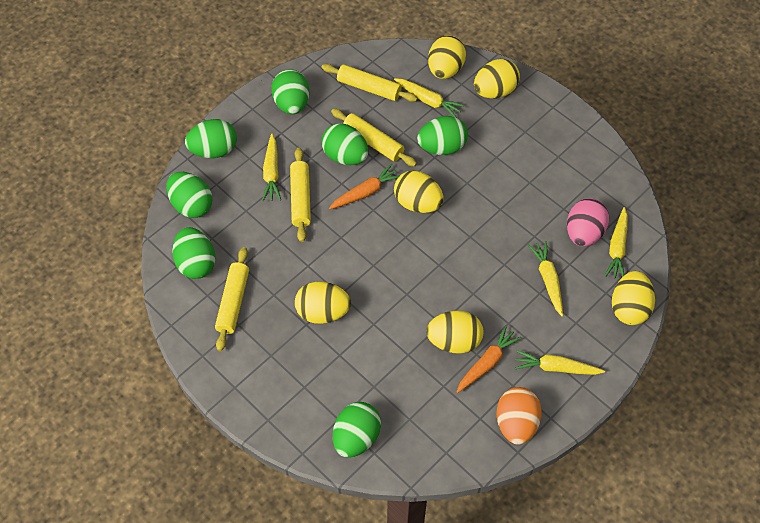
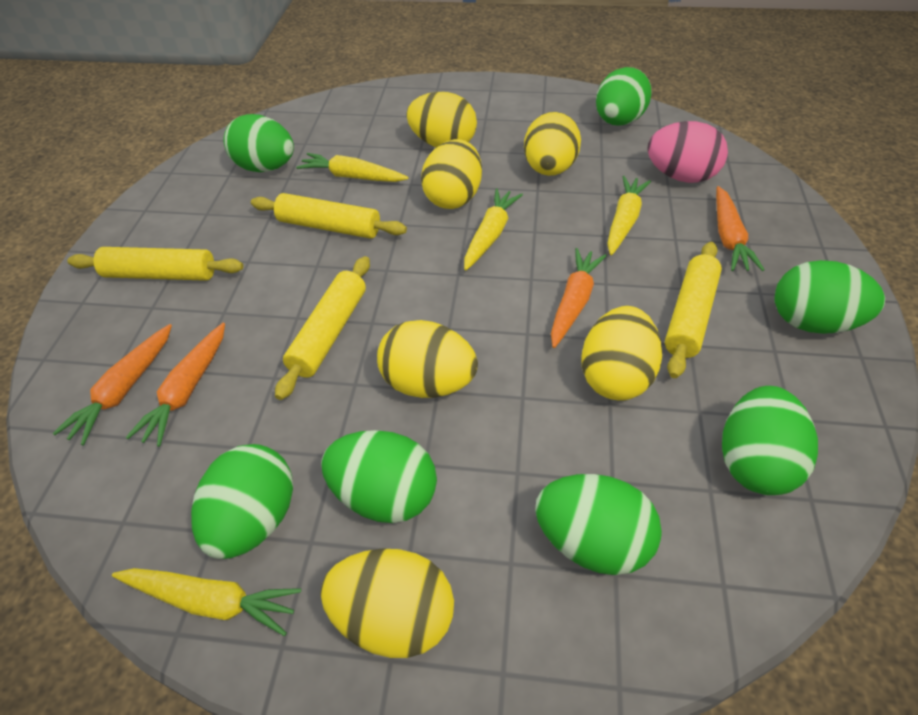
orange carrot: 2 -> 4
orange egg: 1 -> 0
yellow carrot: 5 -> 4

